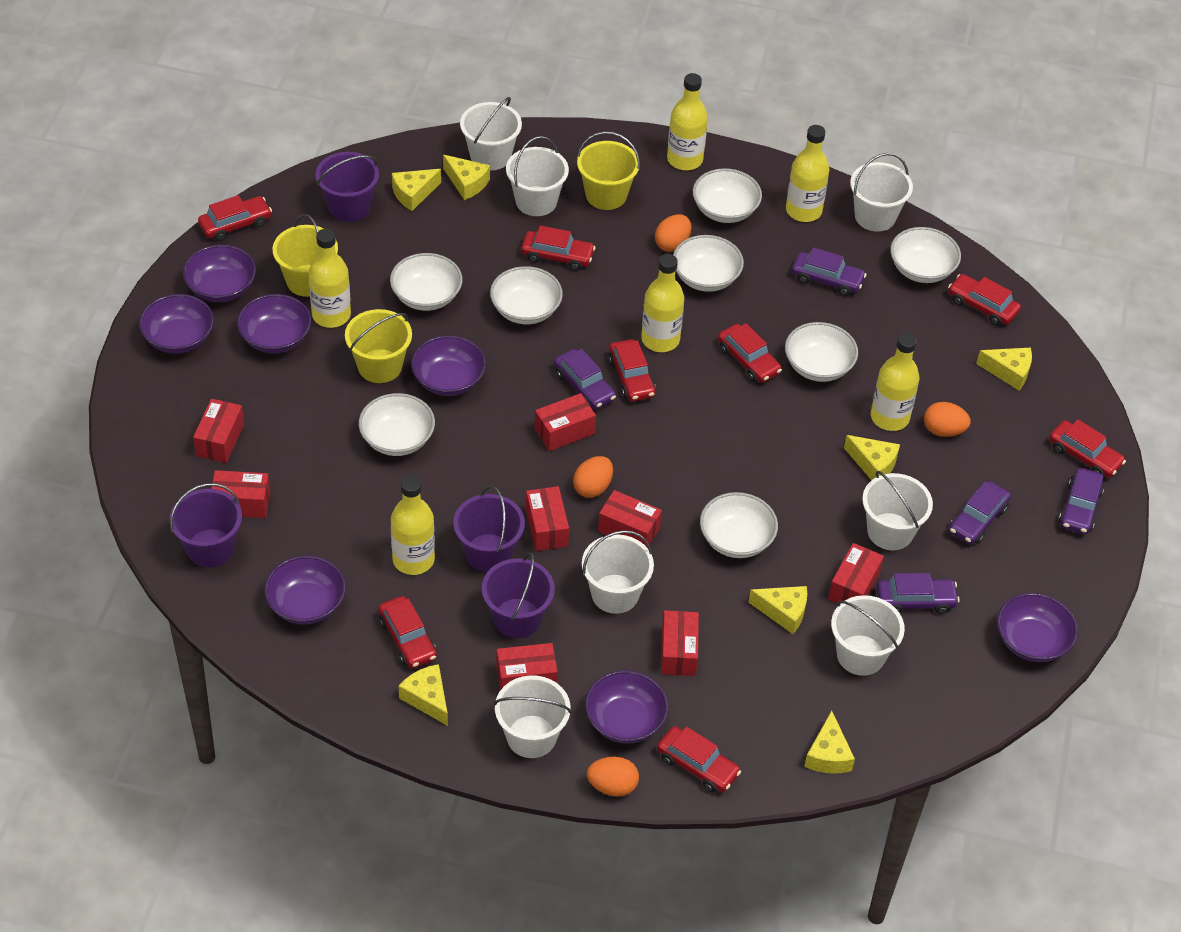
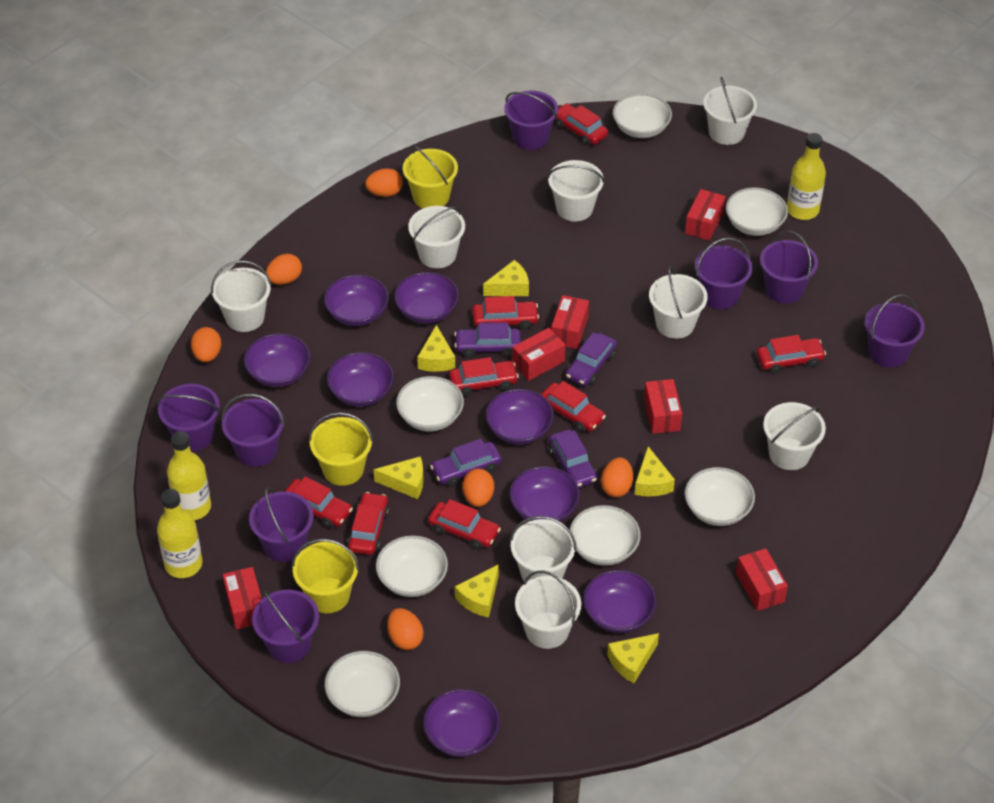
orange egg: 4 -> 6
purple bowl: 7 -> 8
purple bucket: 4 -> 8
purple car: 5 -> 4
red box: 8 -> 6
white bowl: 8 -> 7
white bucket: 7 -> 8
yellow bottle: 6 -> 3
yellow cheese: 7 -> 6

